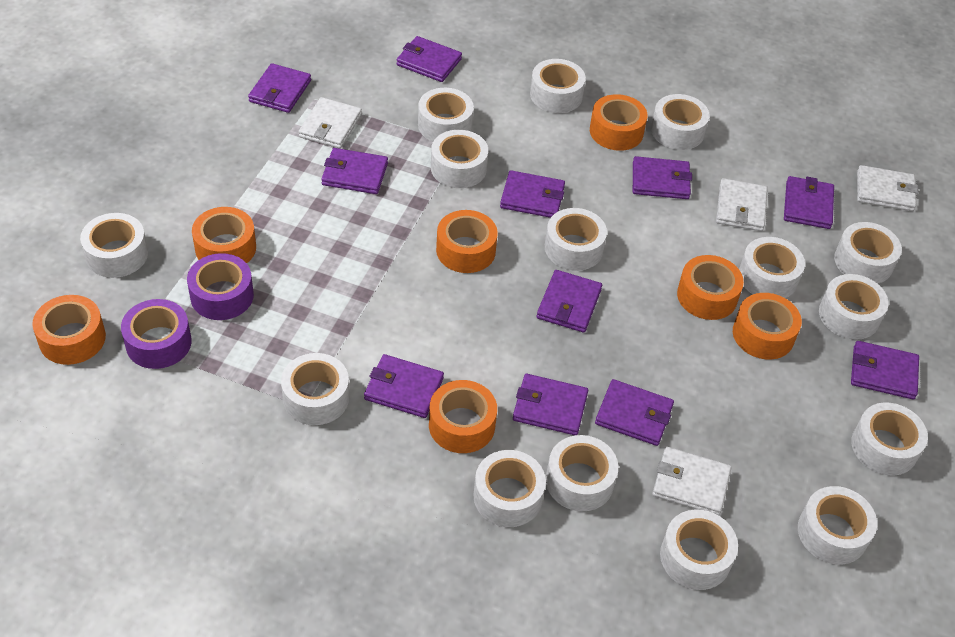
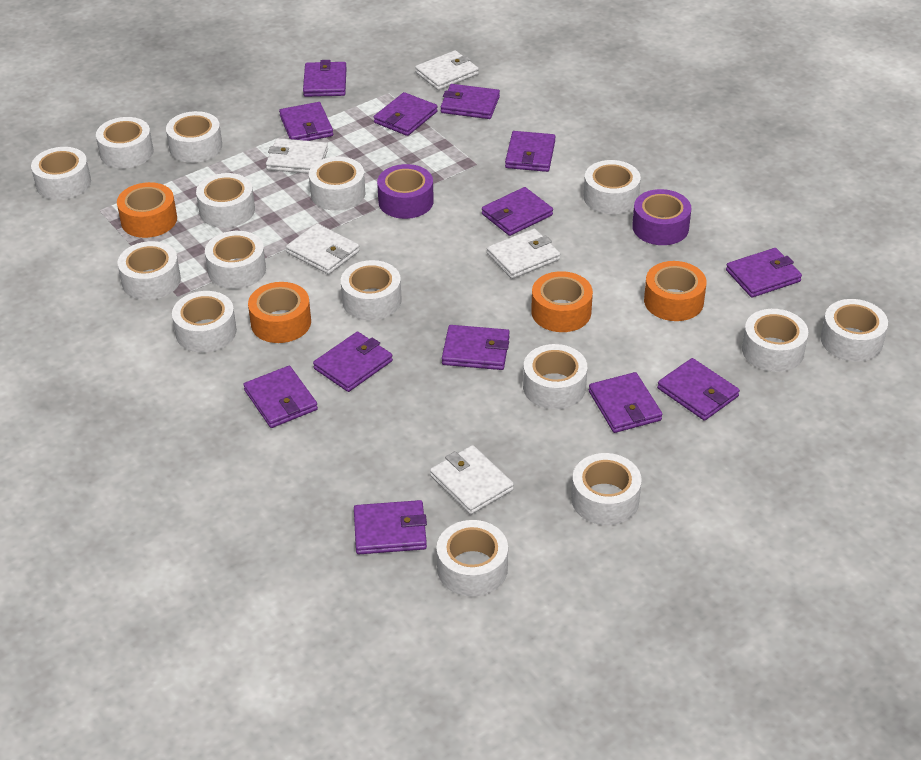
orange tape: 7 -> 4
purple wallet: 11 -> 13
white wallet: 4 -> 5

